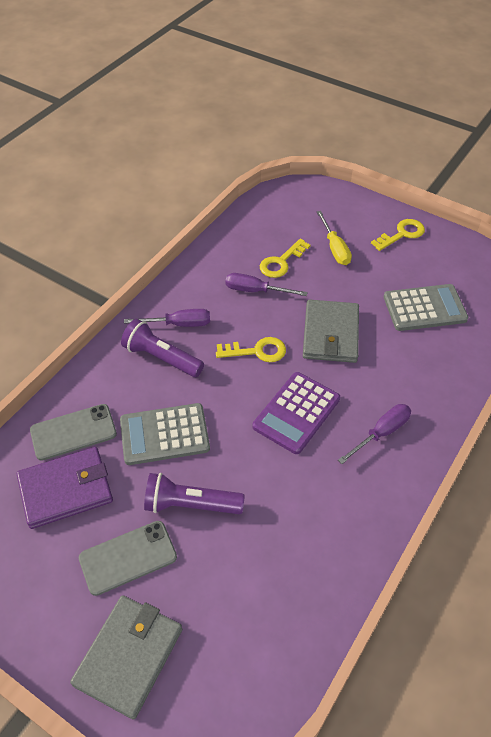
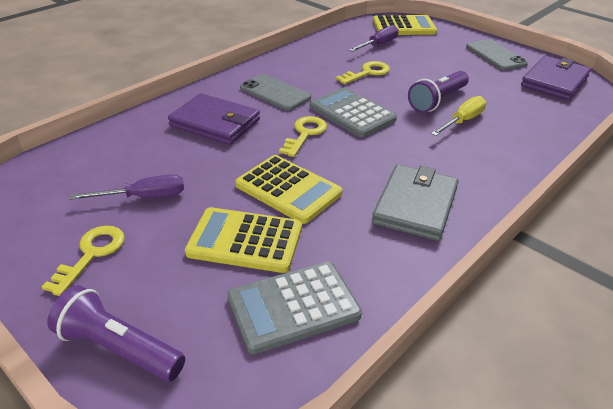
grey wallet: 2 -> 1
purple calculator: 1 -> 0
purple screwdriver: 3 -> 2
purple wallet: 1 -> 2
yellow calculator: 0 -> 3

